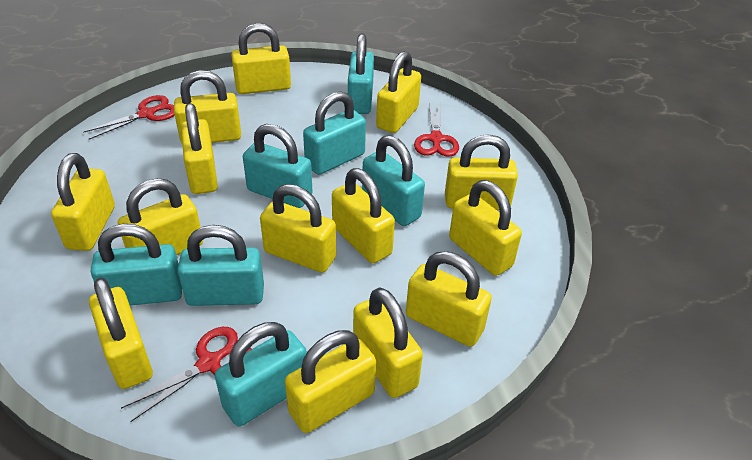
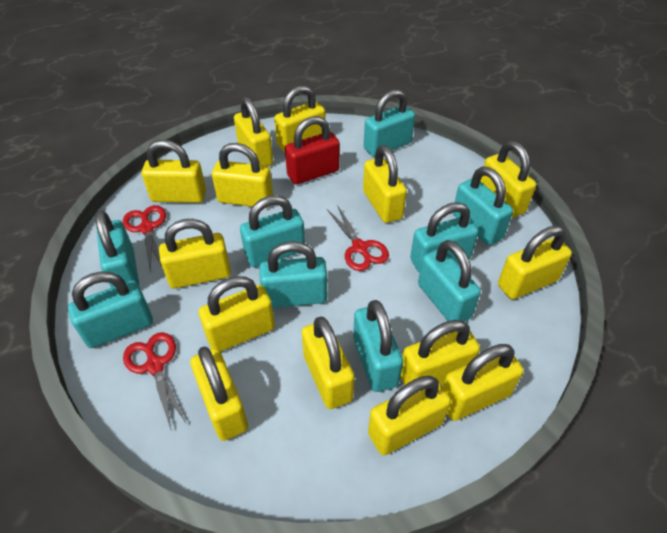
red padlock: 0 -> 1
turquoise padlock: 7 -> 9

